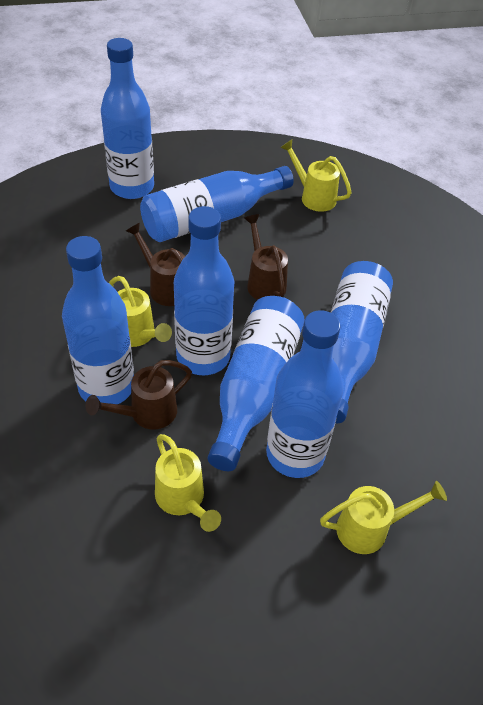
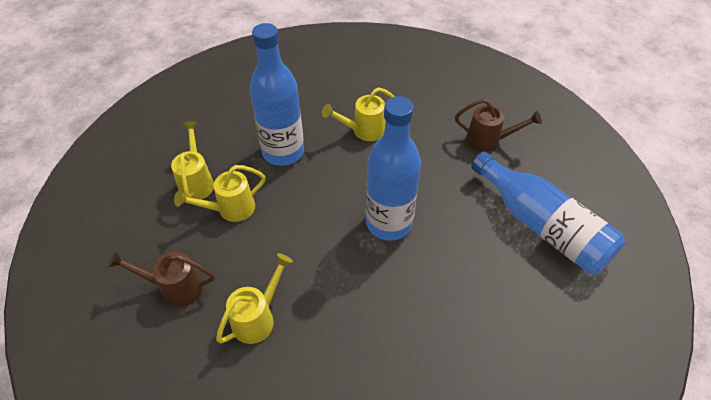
blue bottle: 7 -> 3
brown watering can: 3 -> 2

